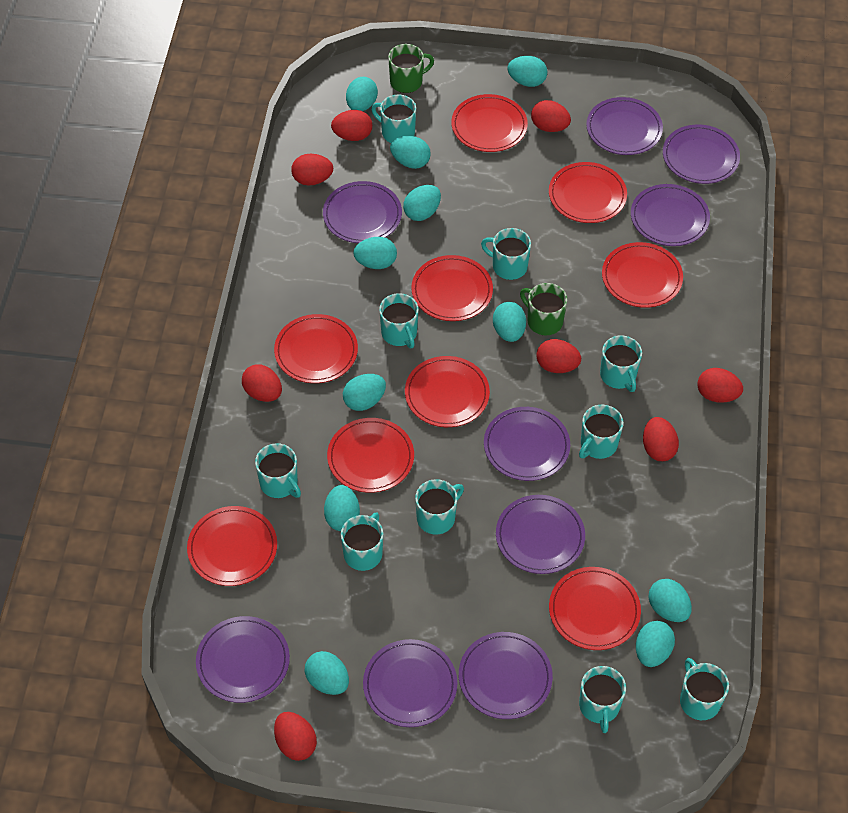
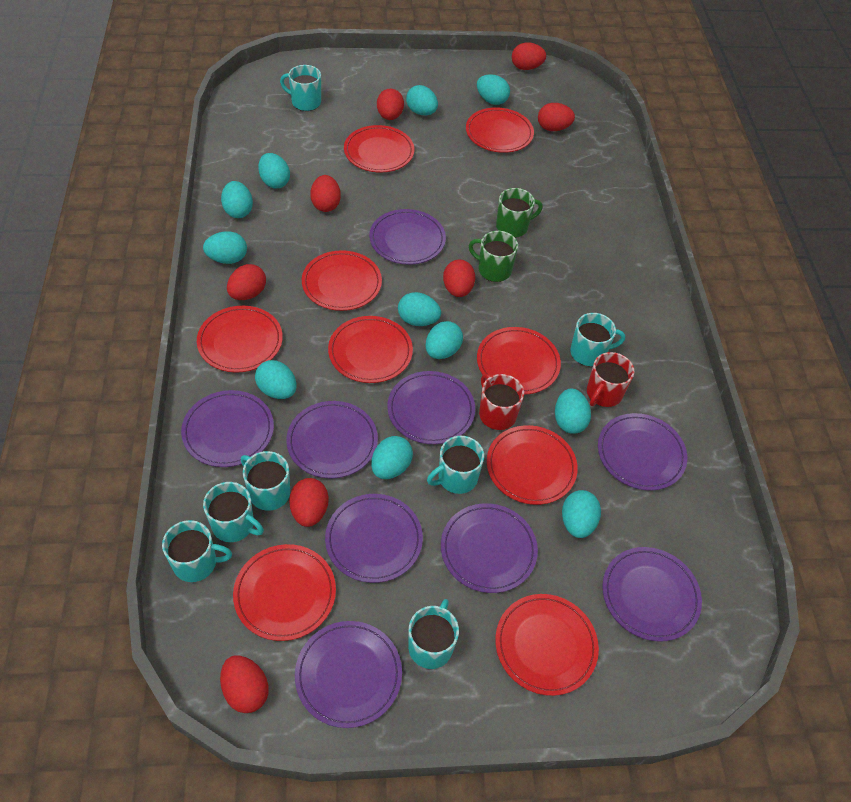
red mug: 0 -> 2
turquoise mug: 10 -> 7

